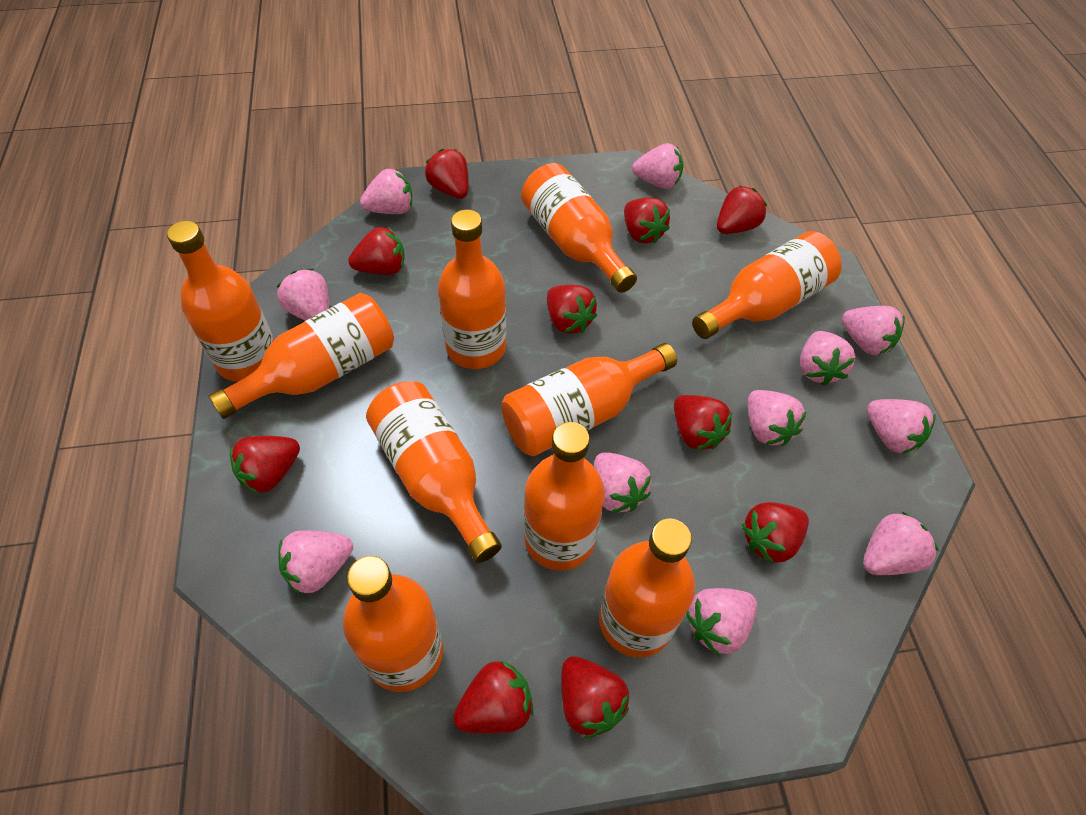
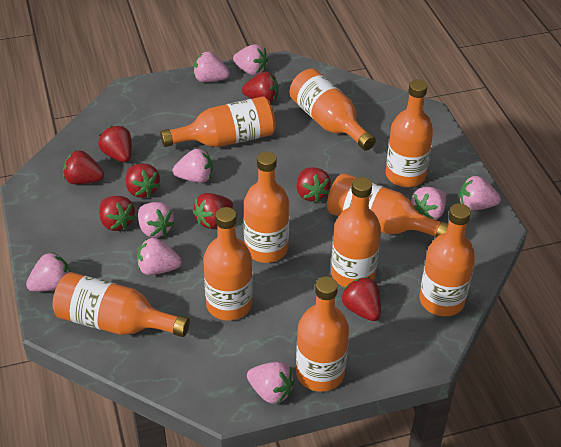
pink strawberry: 11 -> 9
red strawberry: 10 -> 8

